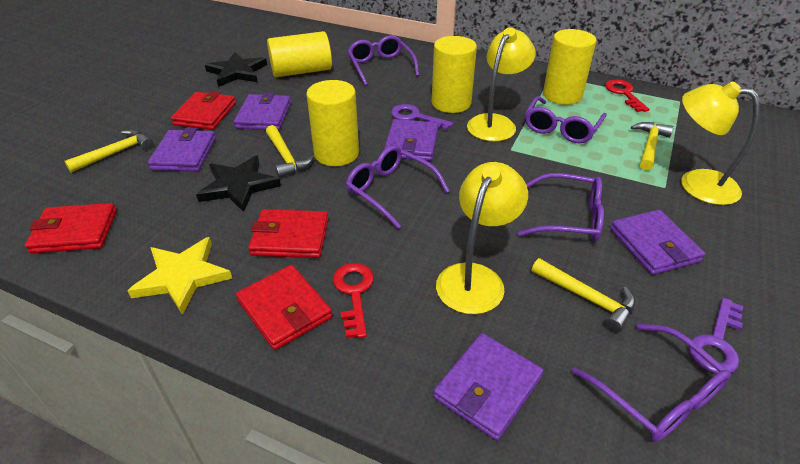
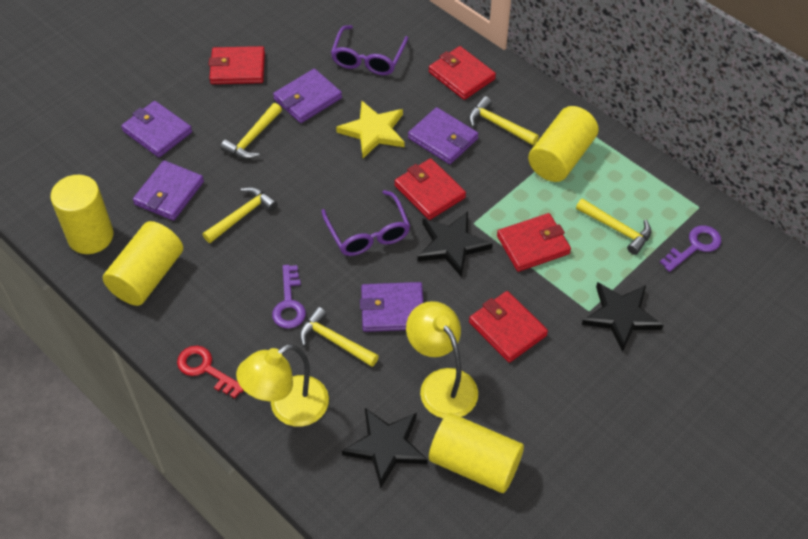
black star: 2 -> 3
purple glasses: 5 -> 2
red key: 2 -> 1
red wallet: 4 -> 5
yellow hammer: 4 -> 5
yellow lamp: 3 -> 2

